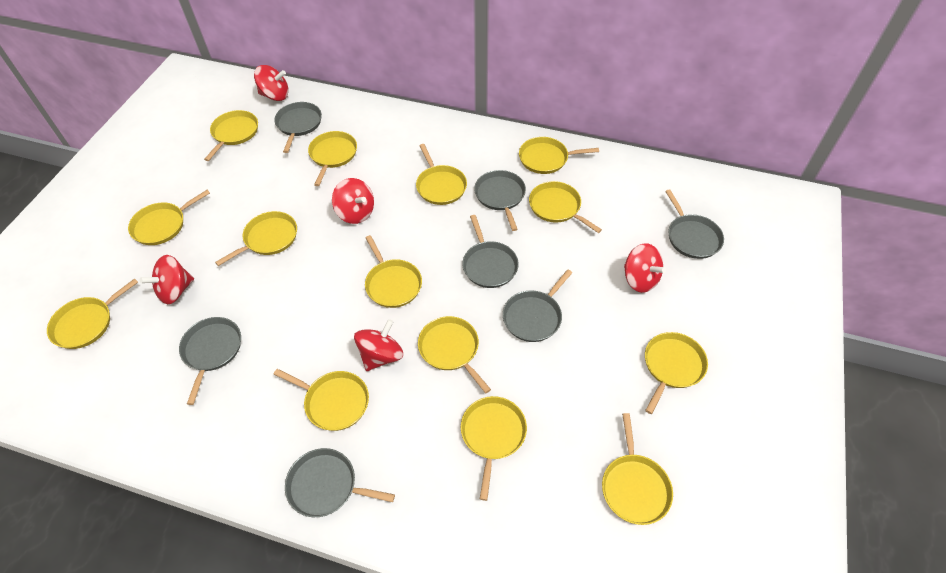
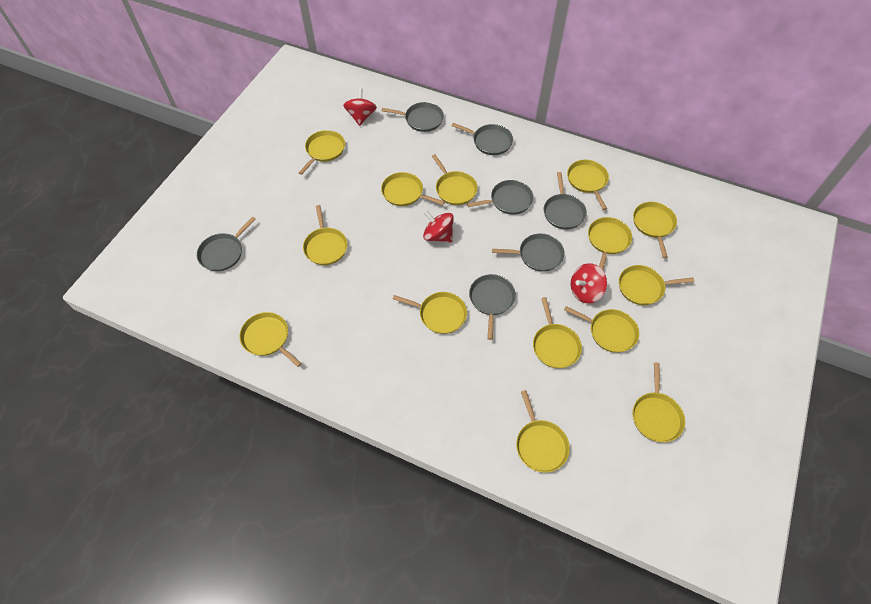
red spinning top: 5 -> 3

